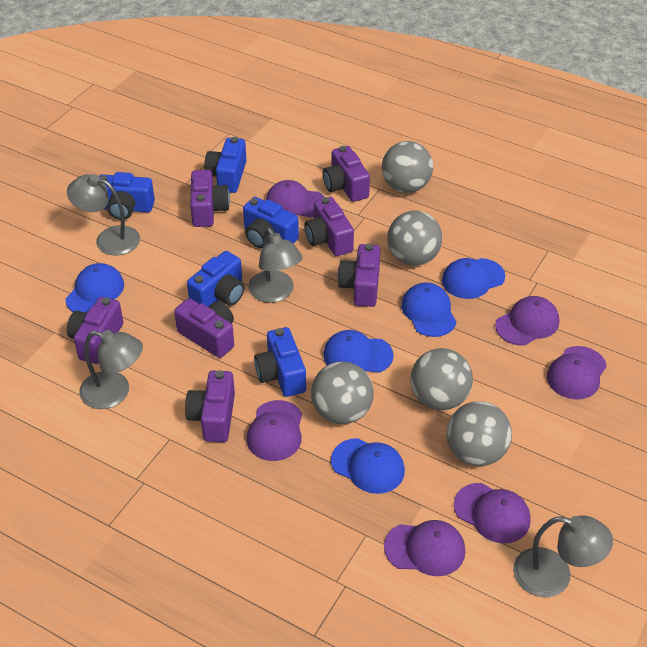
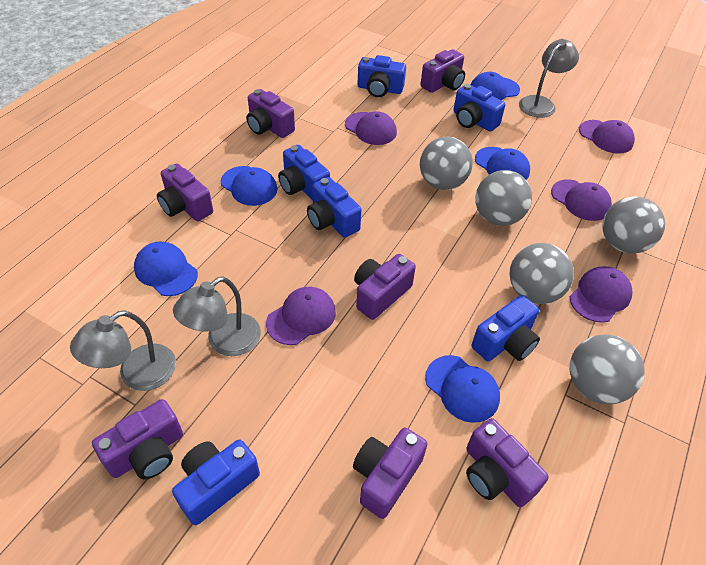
blue camera: 5 -> 6
grey lamp: 4 -> 3
purple cap: 6 -> 5

